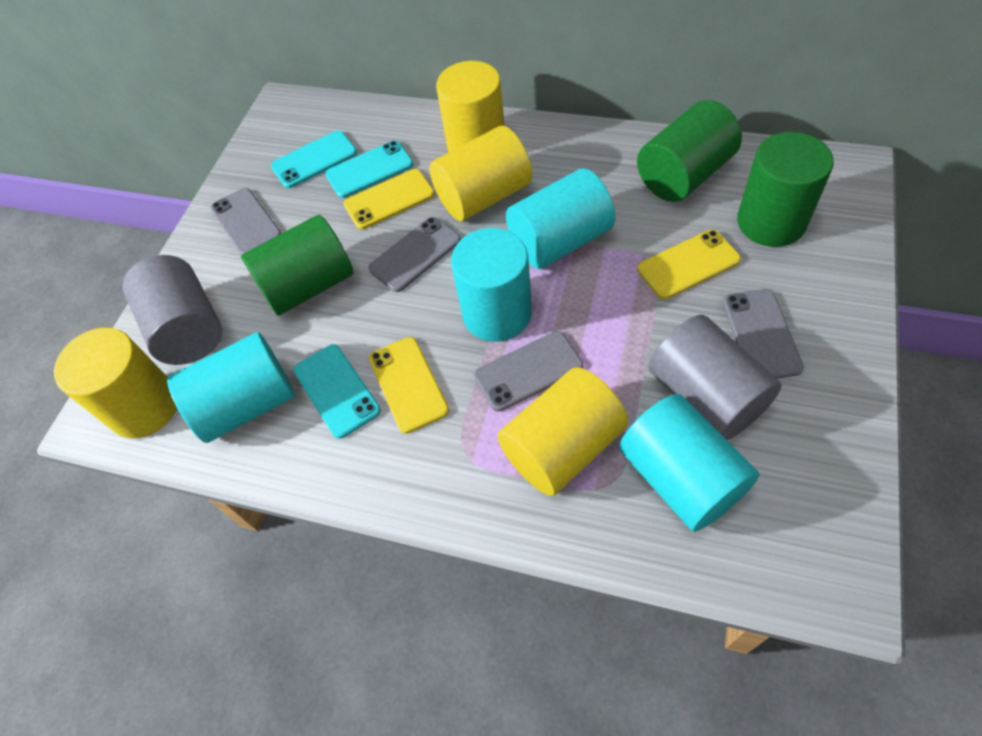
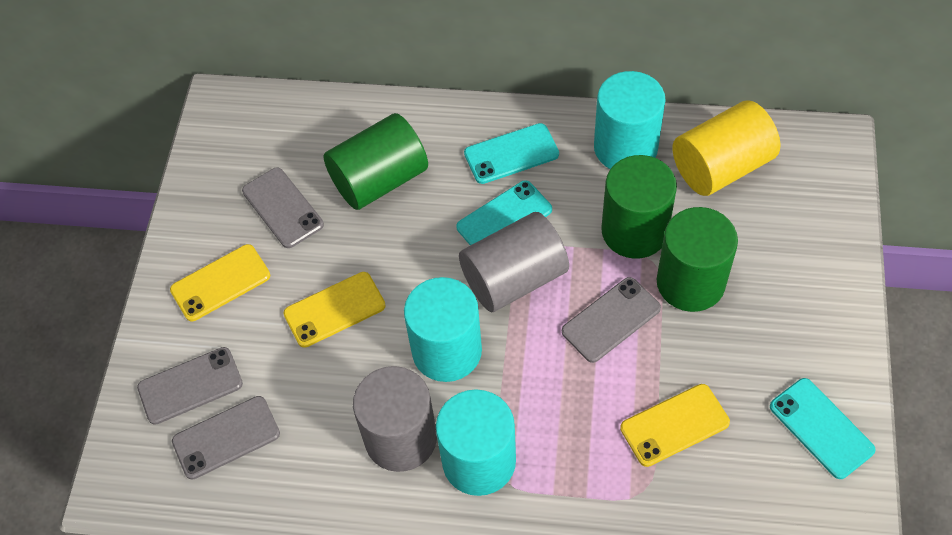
turquoise cylinder: 4 -> 3
yellow cylinder: 4 -> 1

